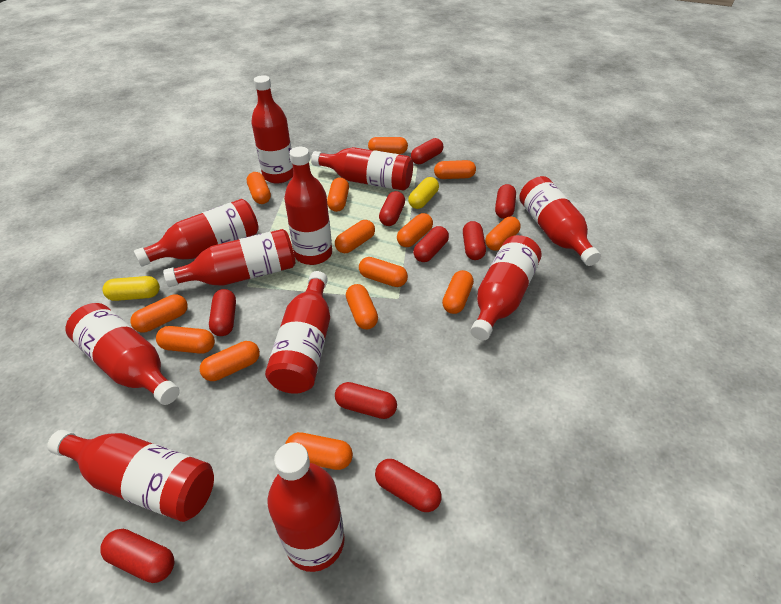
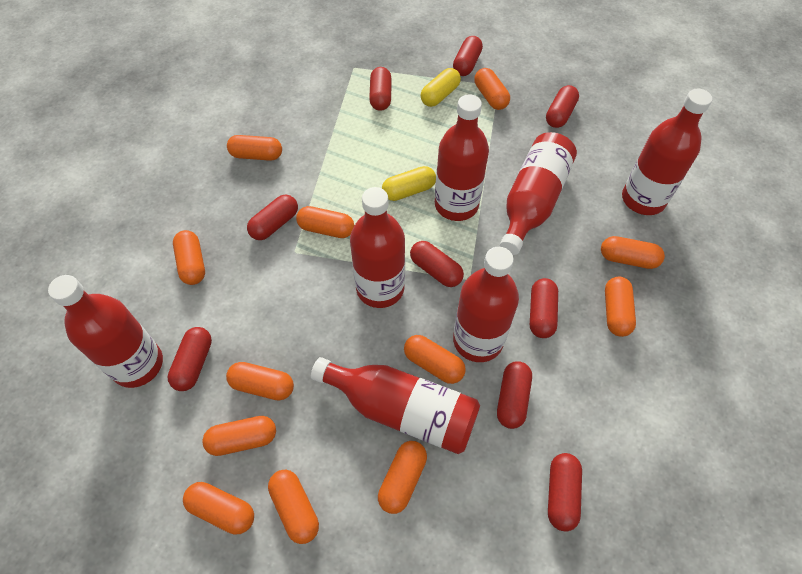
orange capsule: 14 -> 12
red bottle: 11 -> 7

